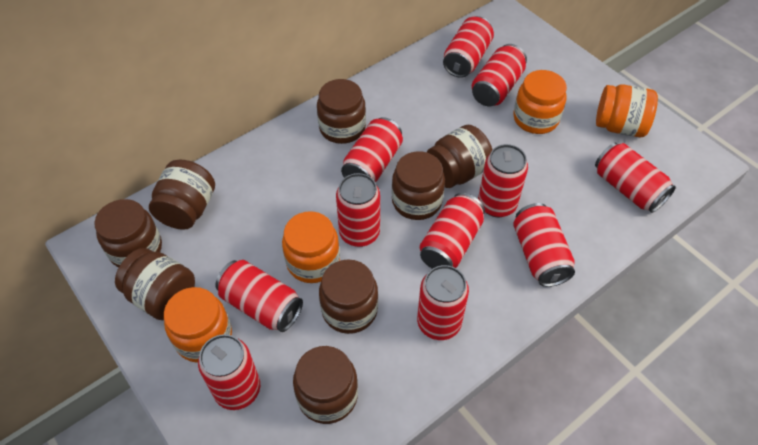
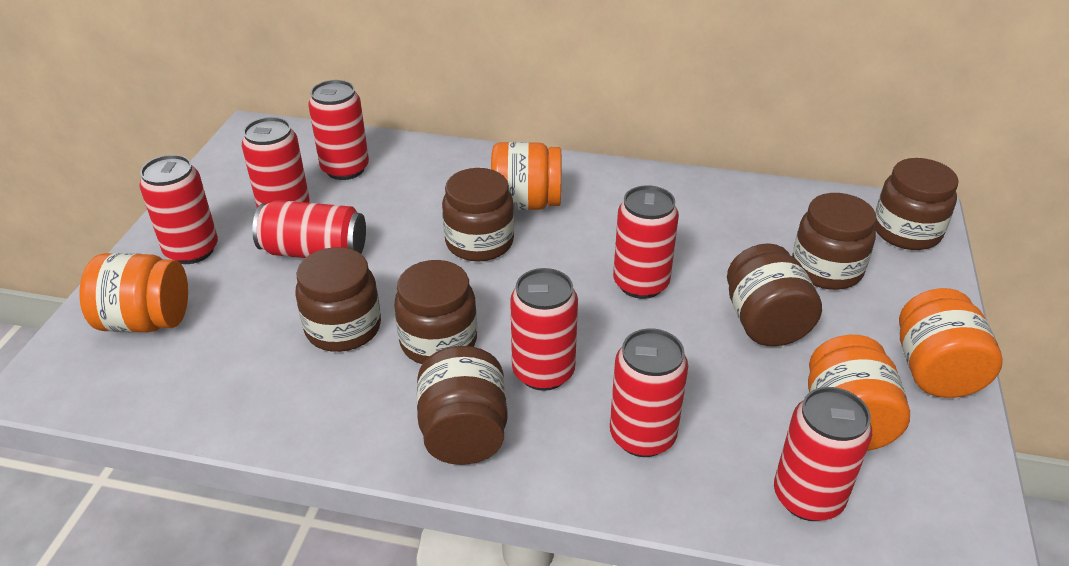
brown jar: 8 -> 7
red can: 11 -> 8

